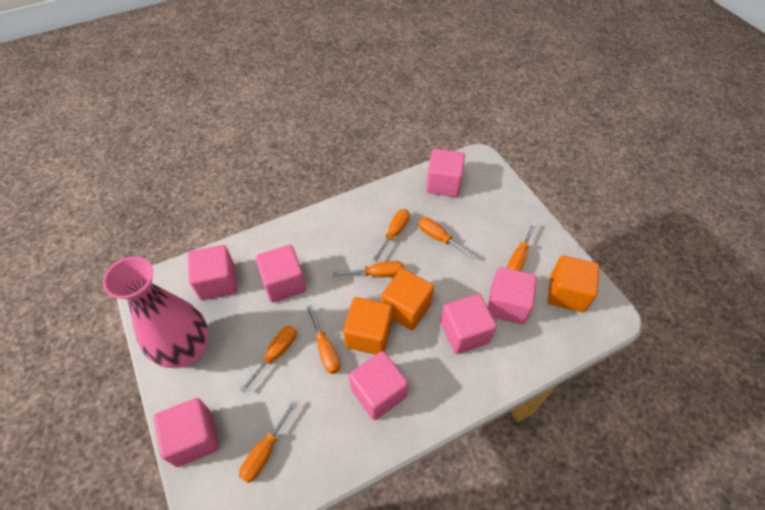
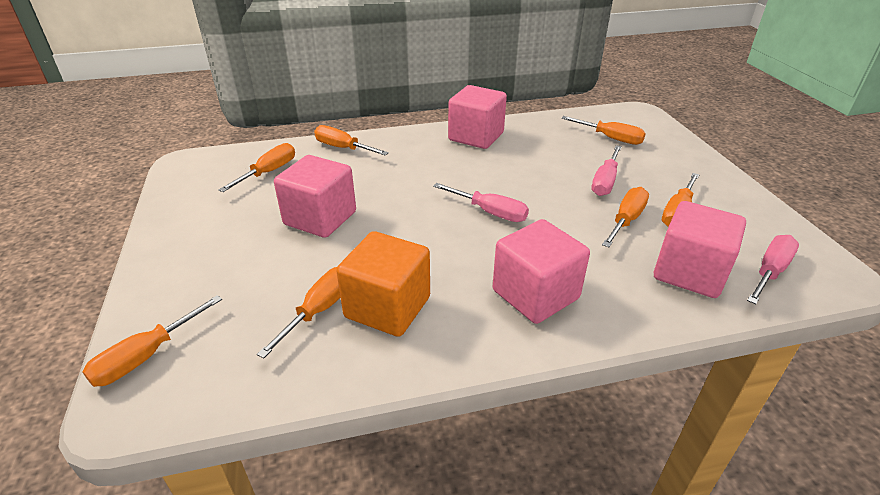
orange cube: 3 -> 1
pink cube: 7 -> 4
pink screwdriver: 0 -> 3
pink vase: 1 -> 0

